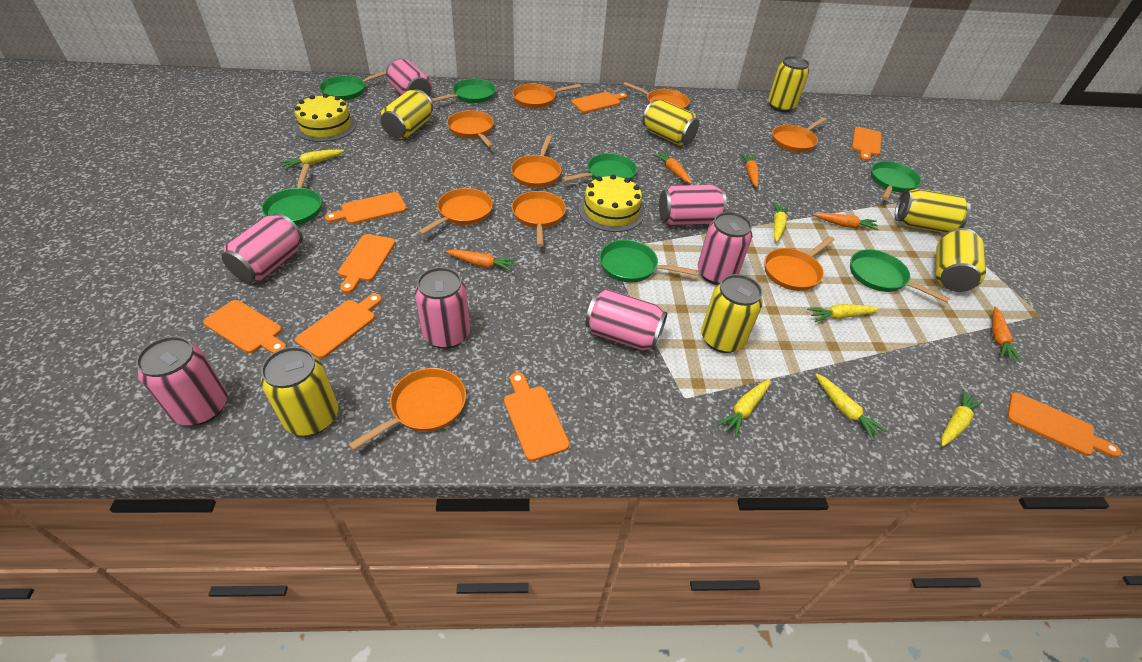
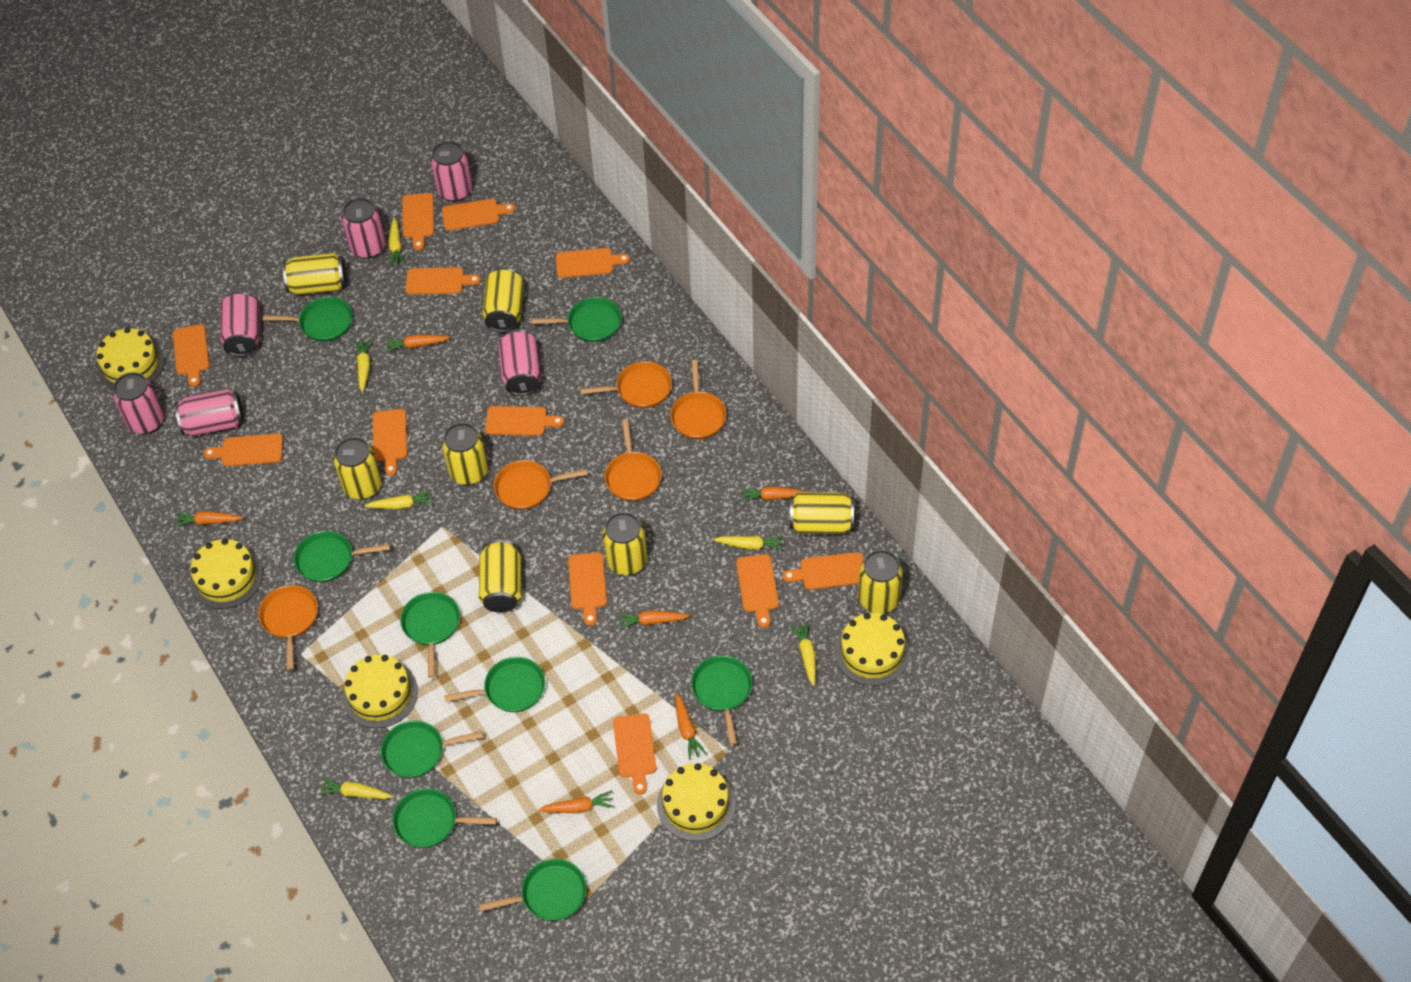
green pan: 7 -> 9
orange carrot: 5 -> 6
orange cutting board: 8 -> 12
orange pan: 9 -> 5
pink can: 7 -> 6
yellow cake: 2 -> 5
yellow can: 7 -> 8

